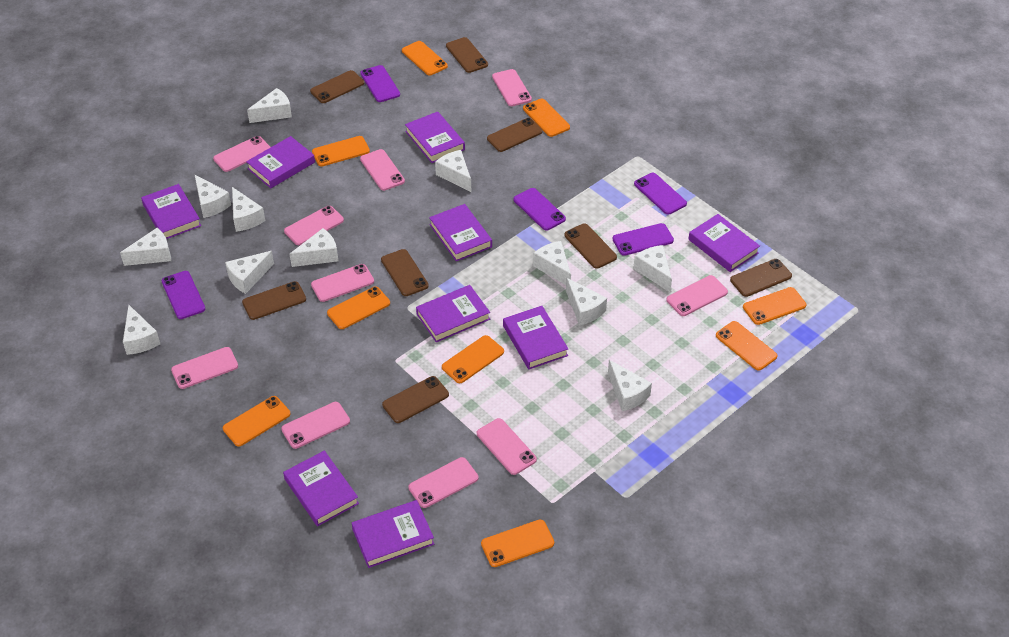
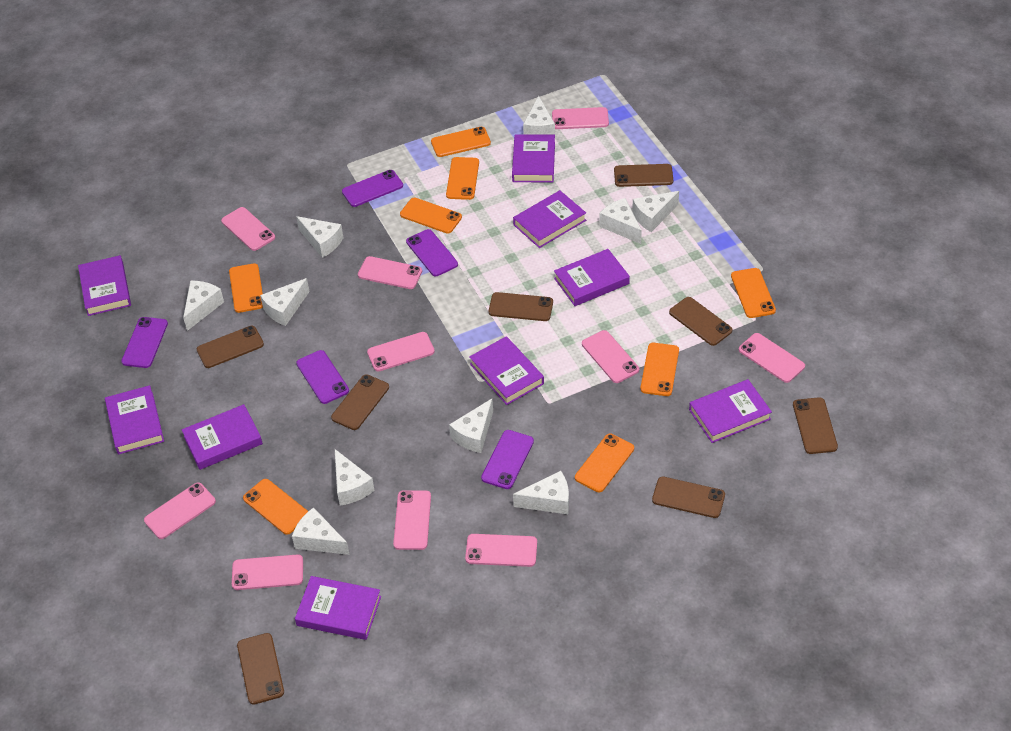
orange phone: 9 -> 8
white cheese: 12 -> 10

